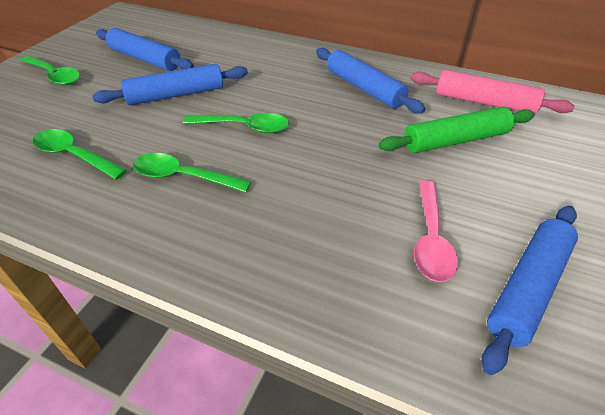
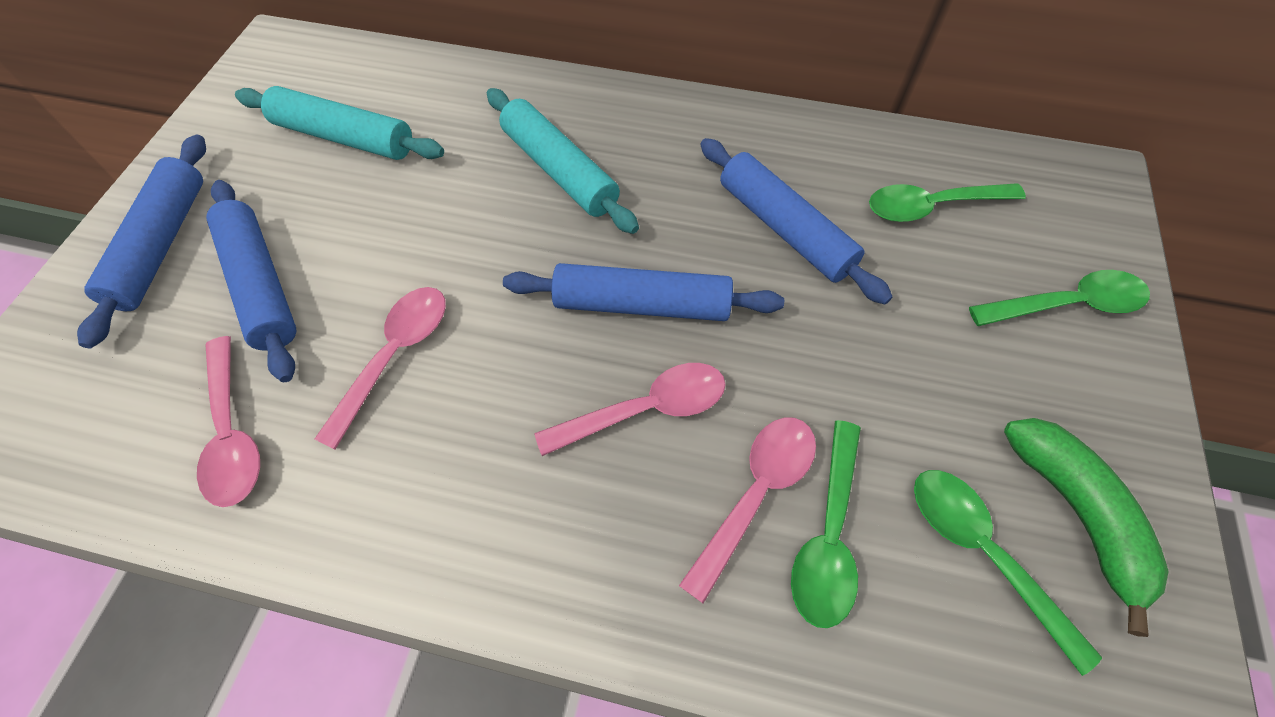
green banana: 0 -> 1
green rolling pin: 1 -> 0
pink rolling pin: 1 -> 0
pink spoon: 1 -> 4
turquoise rolling pin: 0 -> 2

